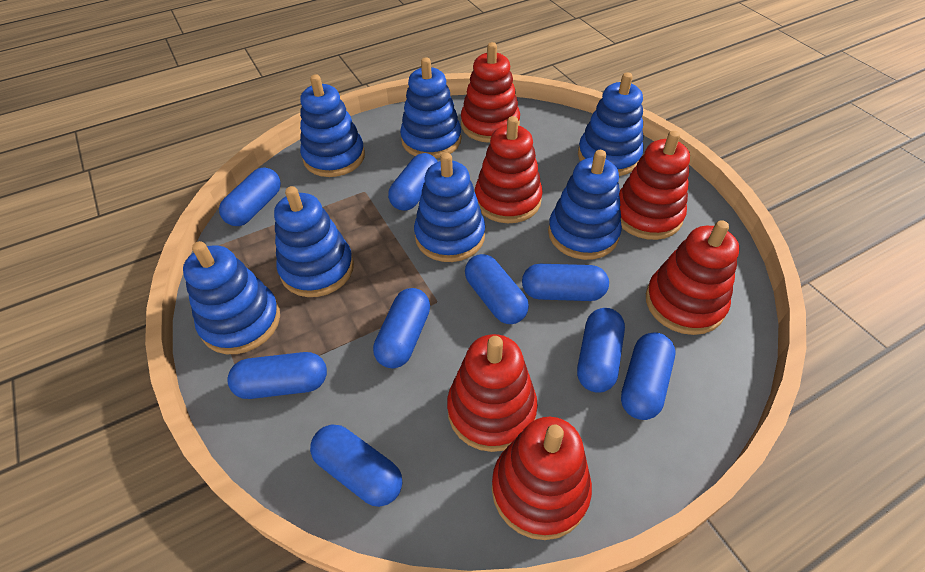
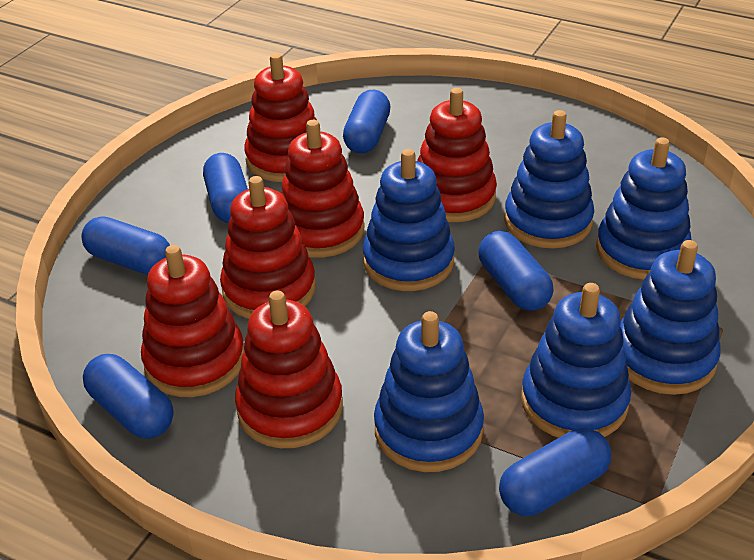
blue capsule: 9 -> 6
blue stacking toy: 7 -> 6

